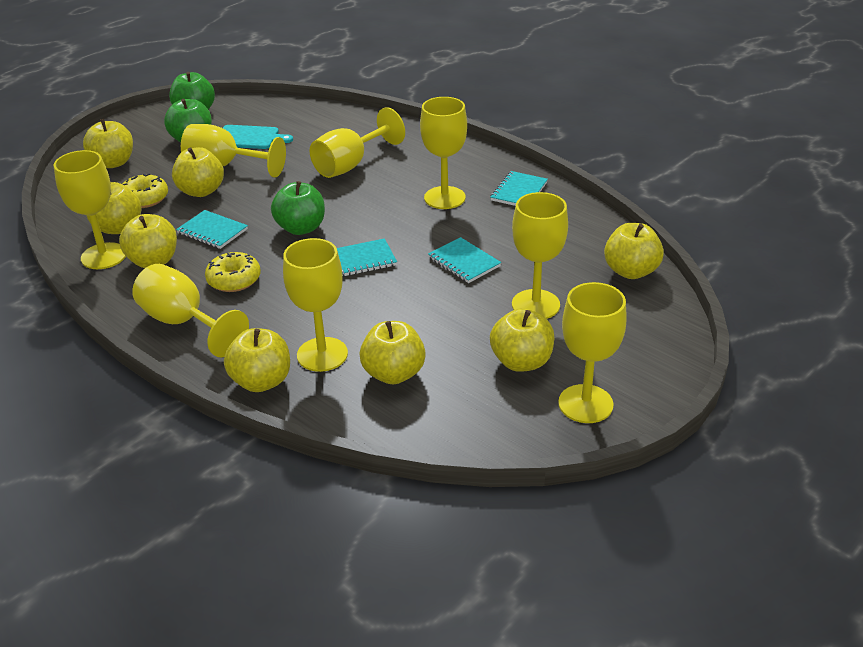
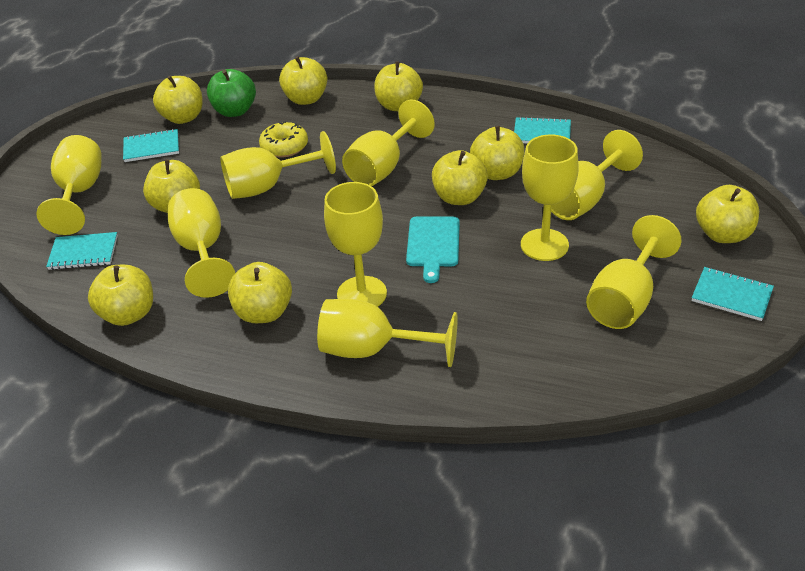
green apple: 3 -> 1
yellow apple: 8 -> 9
yellow donut: 2 -> 1
yellow goblet: 8 -> 9

